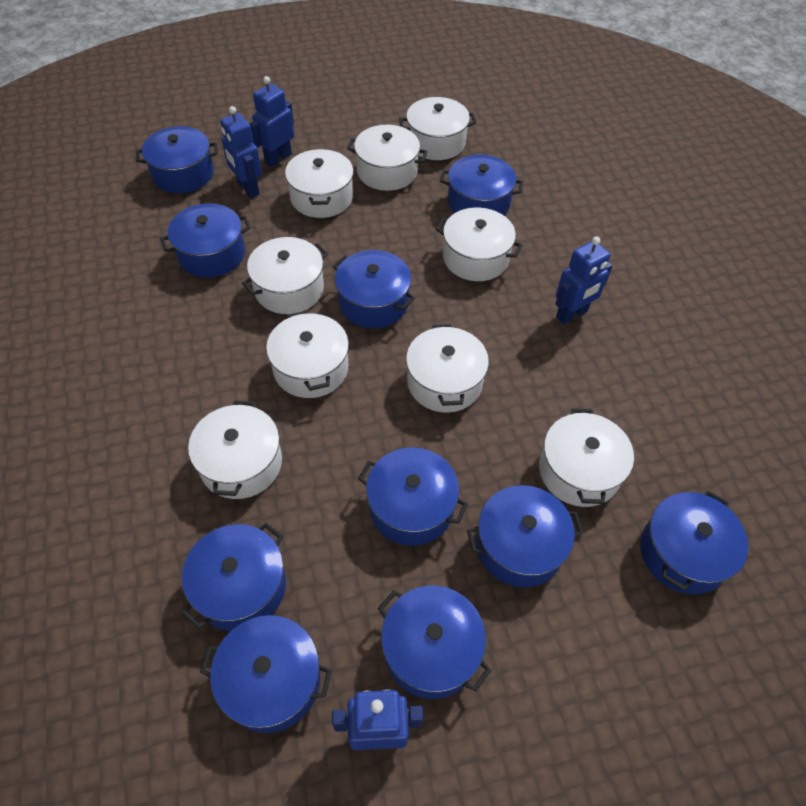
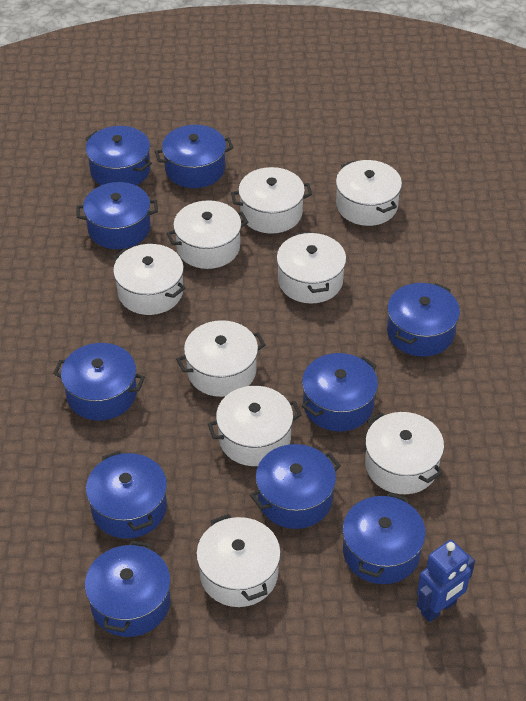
blue robot: 4 -> 1

